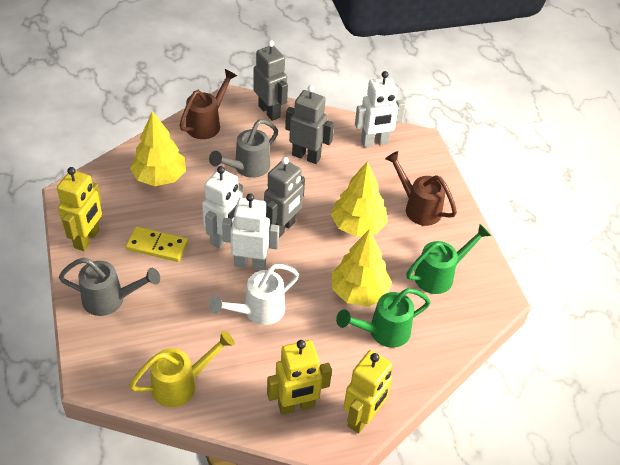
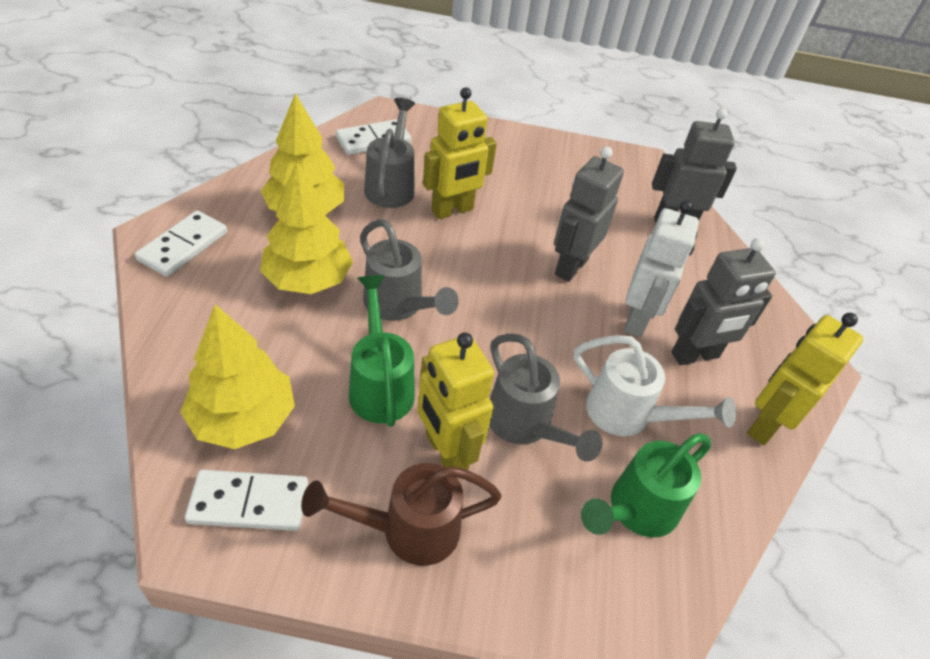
brown watering can: 2 -> 1
grey watering can: 2 -> 3
white domino: 0 -> 3
white robot: 3 -> 1
yellow domino: 1 -> 0
yellow watering can: 1 -> 0

